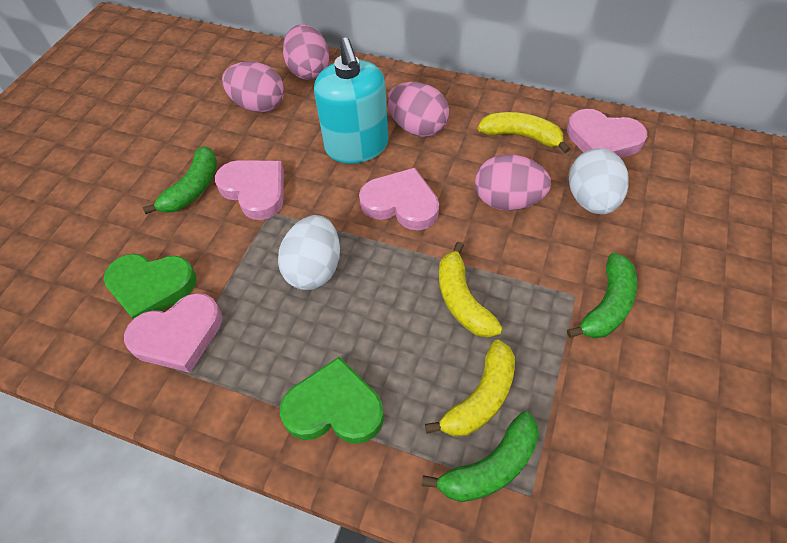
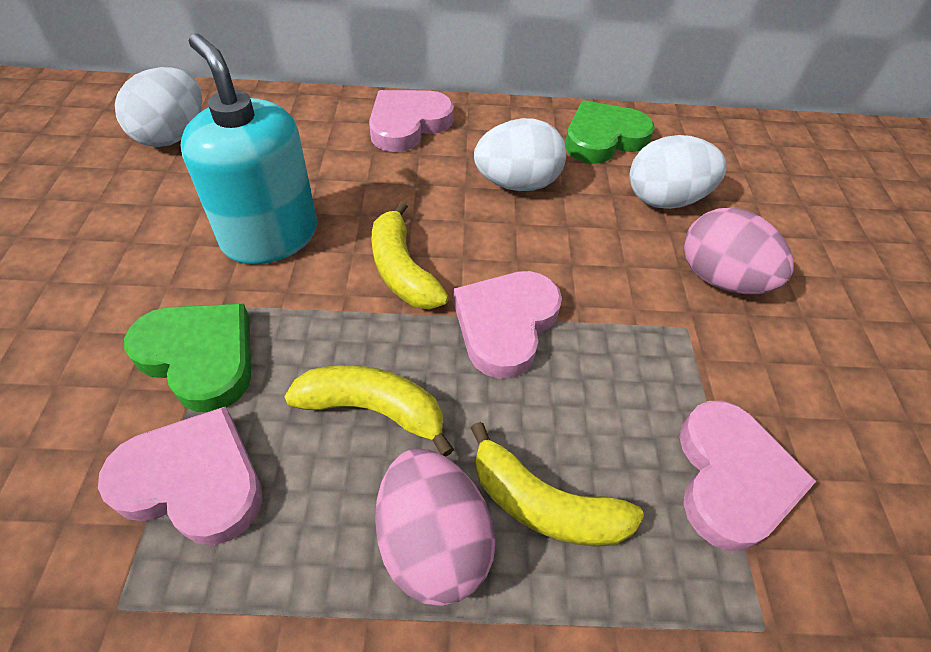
green banana: 3 -> 0
pink egg: 4 -> 2
white egg: 2 -> 3

